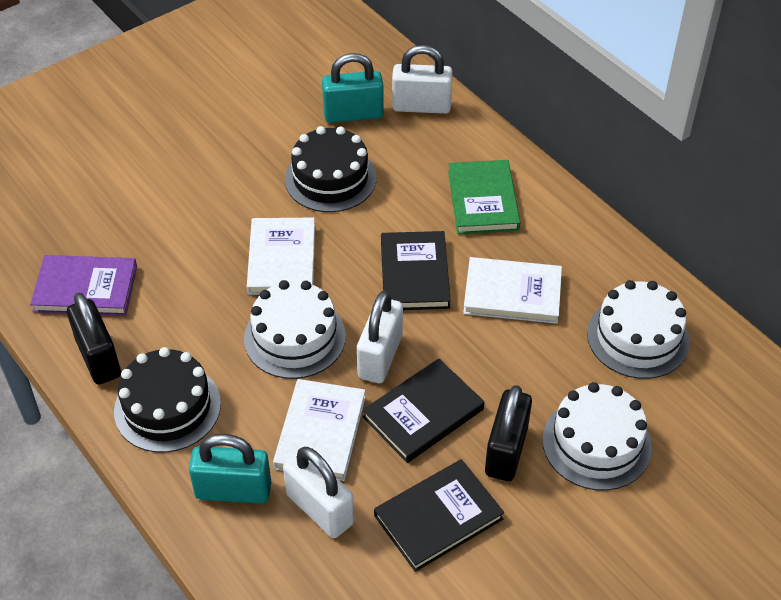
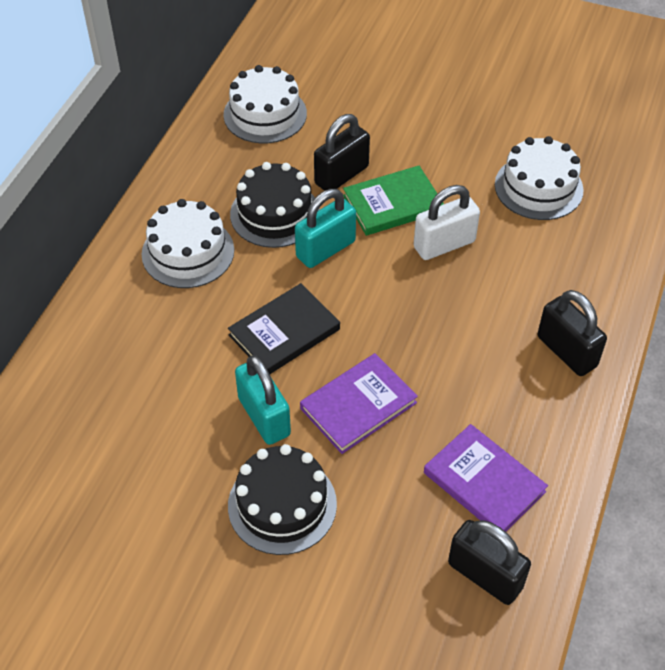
black book: 3 -> 1
black padlock: 2 -> 3
purple book: 1 -> 2
white book: 3 -> 0
white padlock: 3 -> 1

